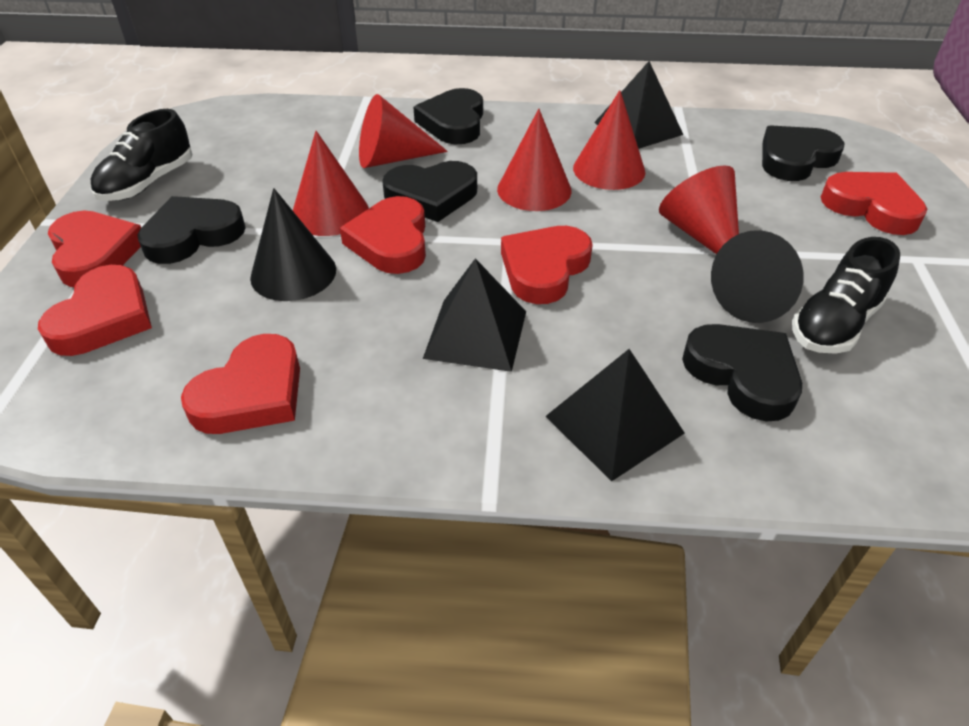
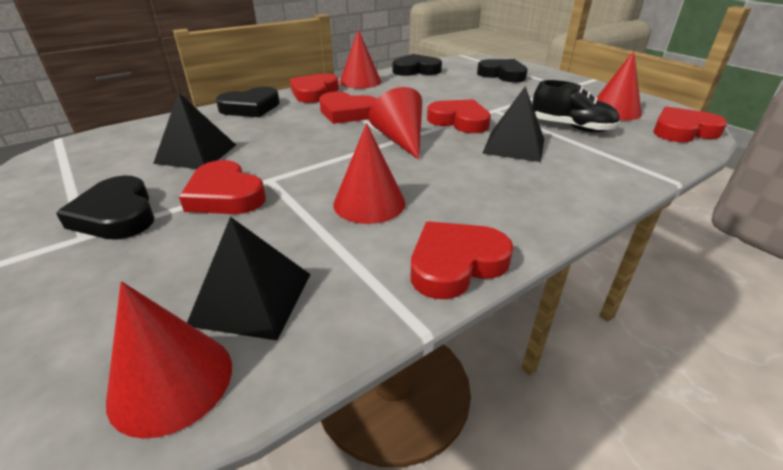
black cone: 2 -> 0
black heart: 5 -> 4
black shoe: 2 -> 1

